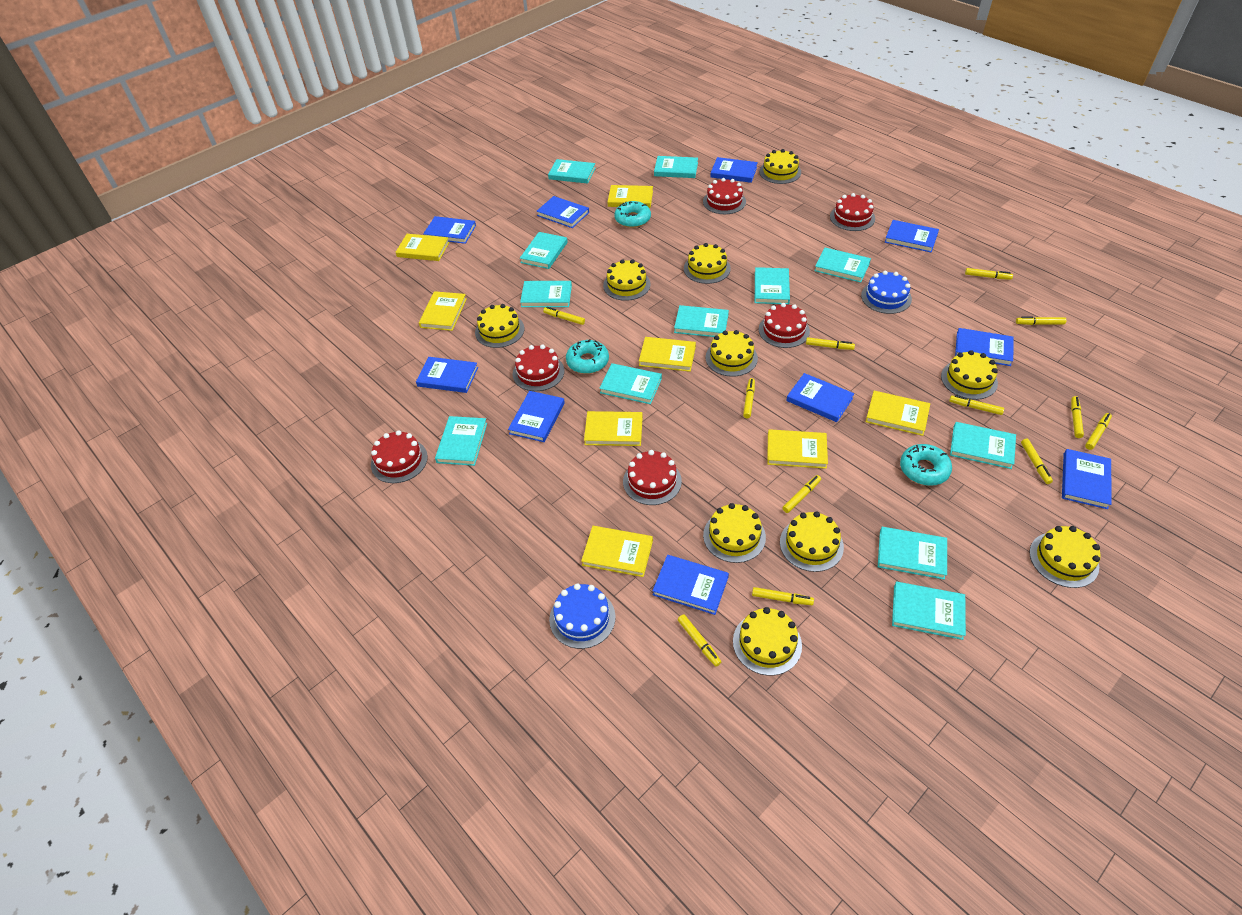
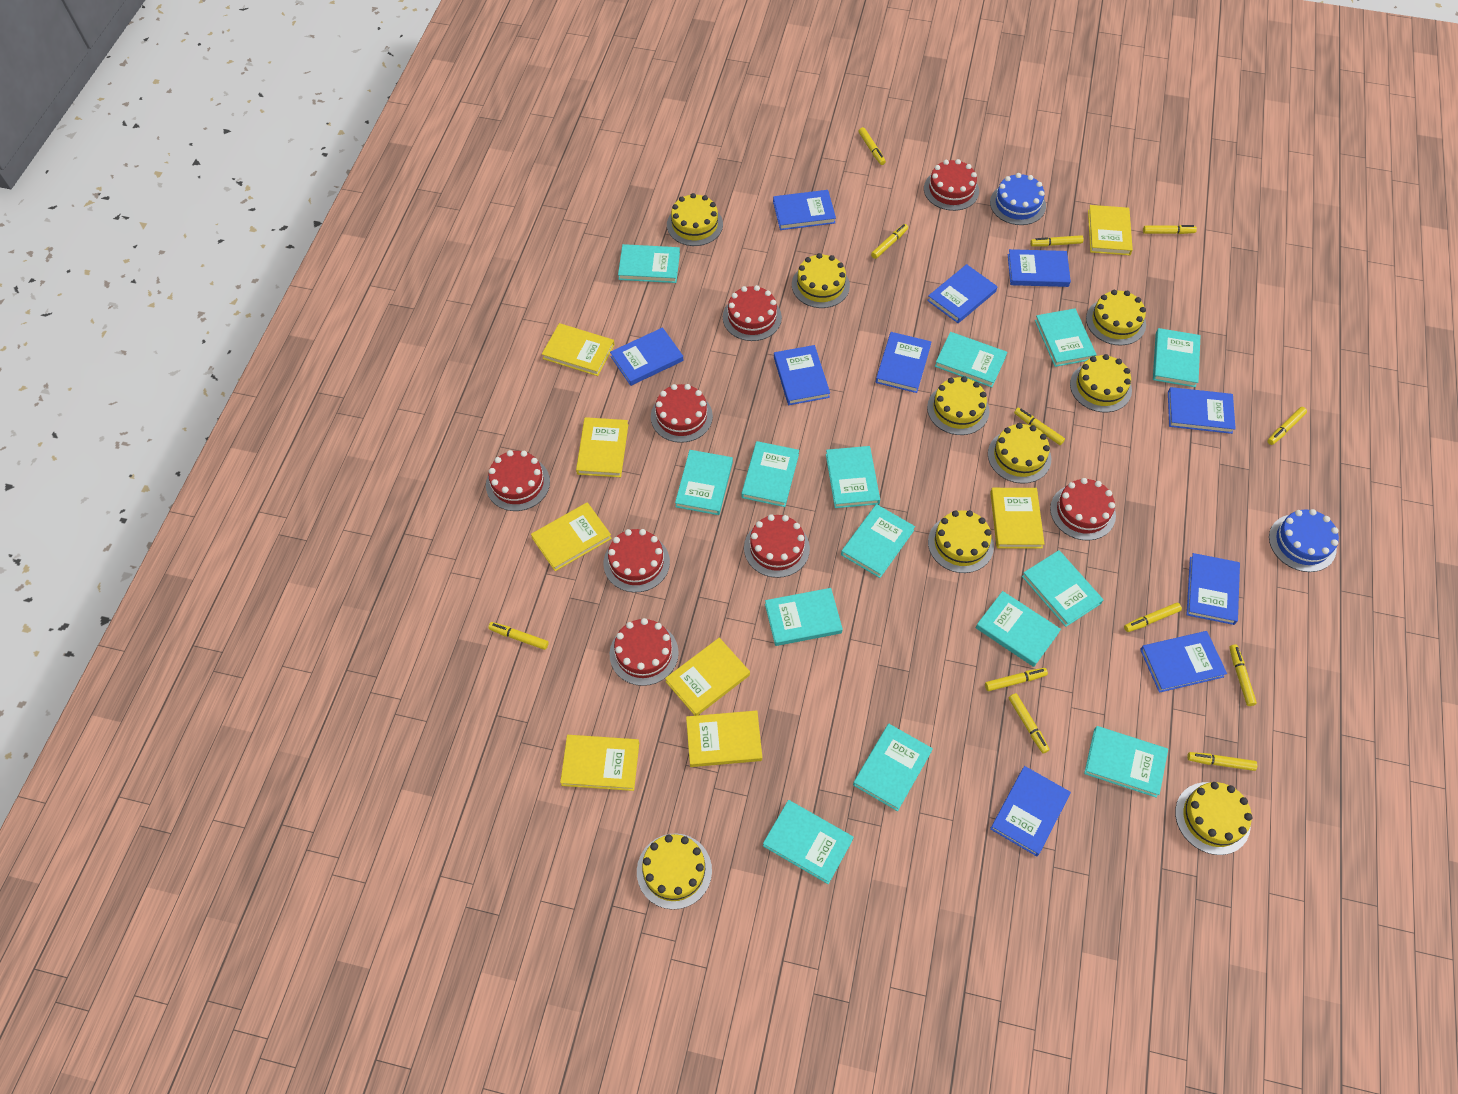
red cake: 6 -> 8
turquoise book: 12 -> 14
turquoise donut: 3 -> 0
yellow cake: 10 -> 9

